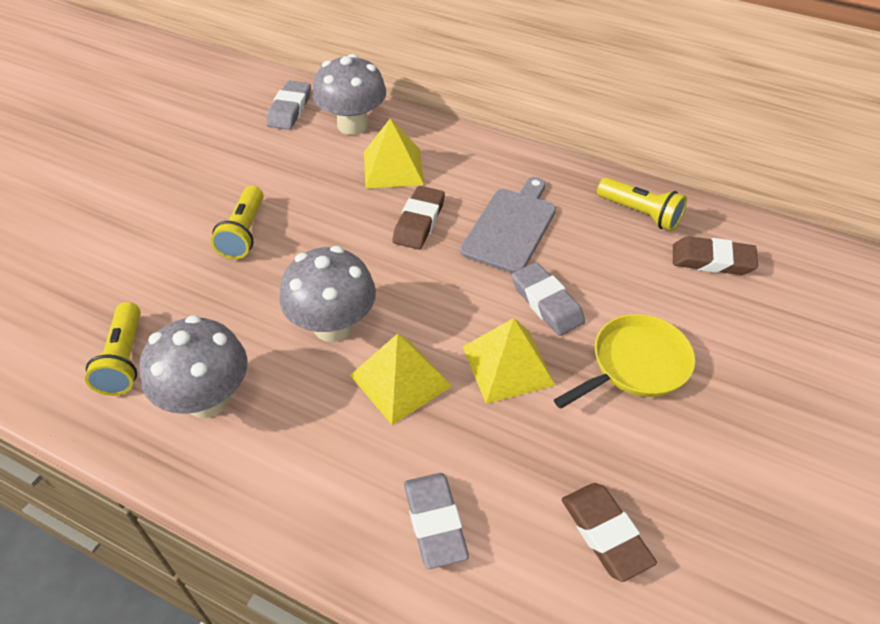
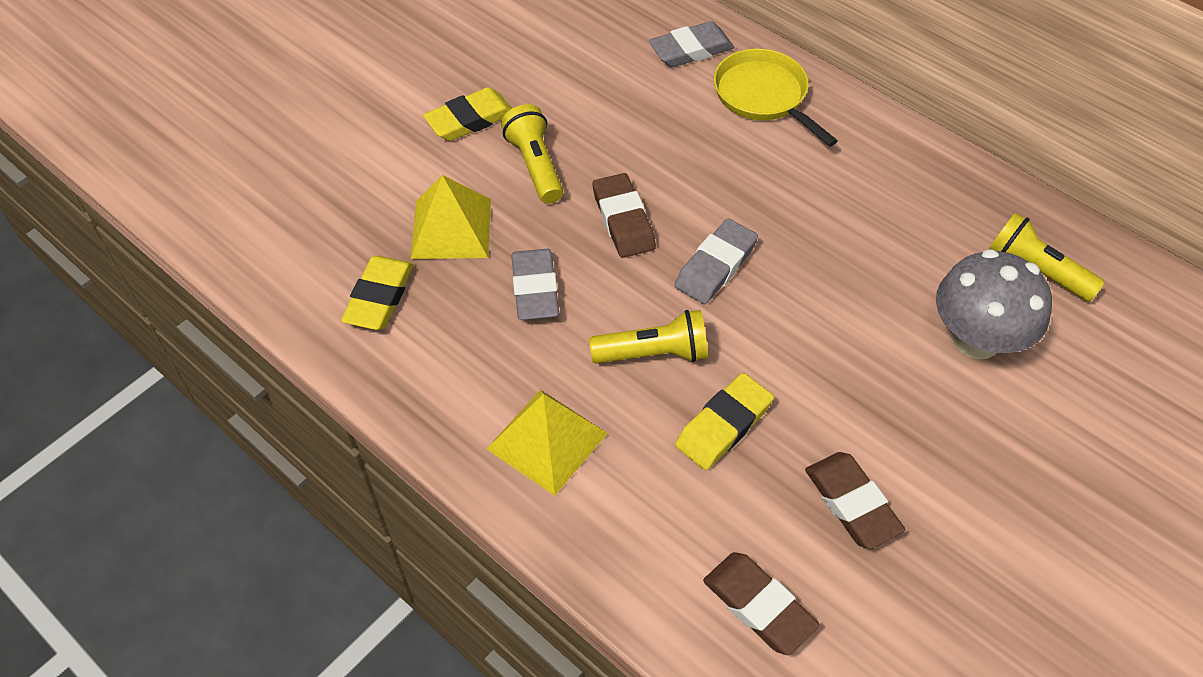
grey cutting board: 1 -> 0
grey mushroom: 3 -> 1
yellow eraser: 0 -> 3
yellow pyramid: 3 -> 2

